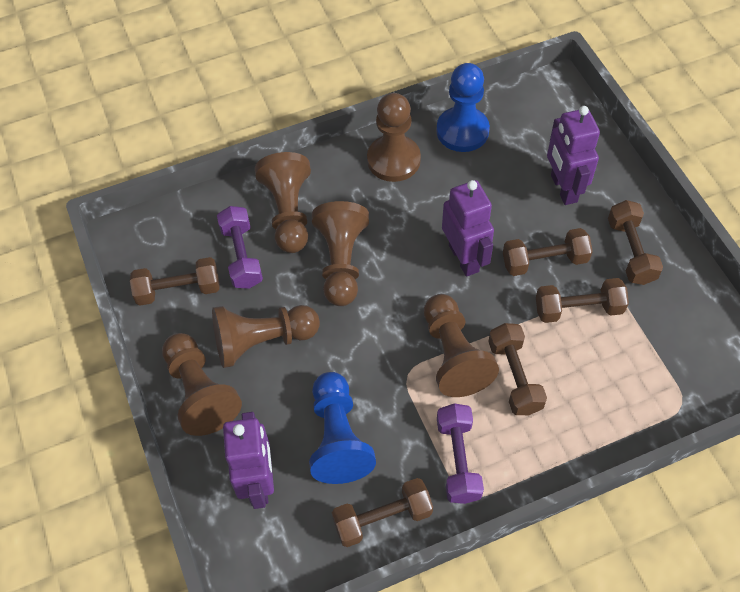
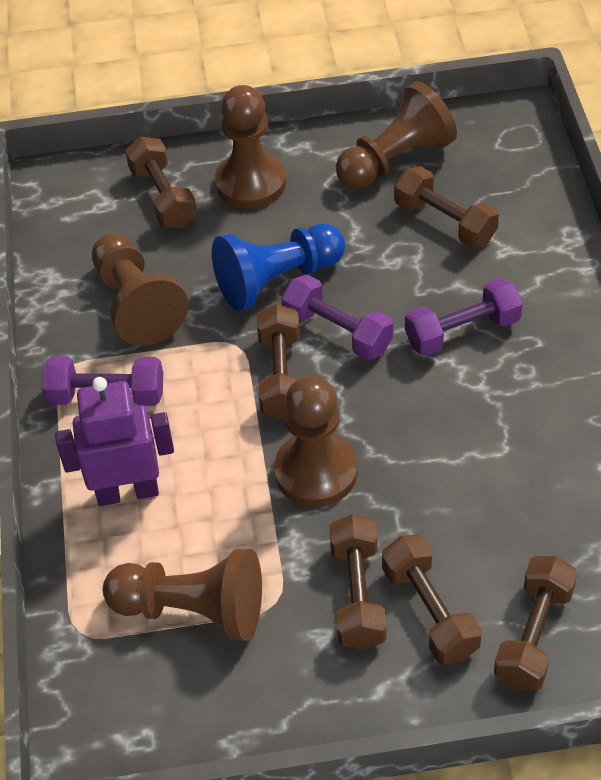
blue pawn: 2 -> 1
brown pawn: 6 -> 5
purple dumbbell: 2 -> 3
purple robot: 3 -> 1

